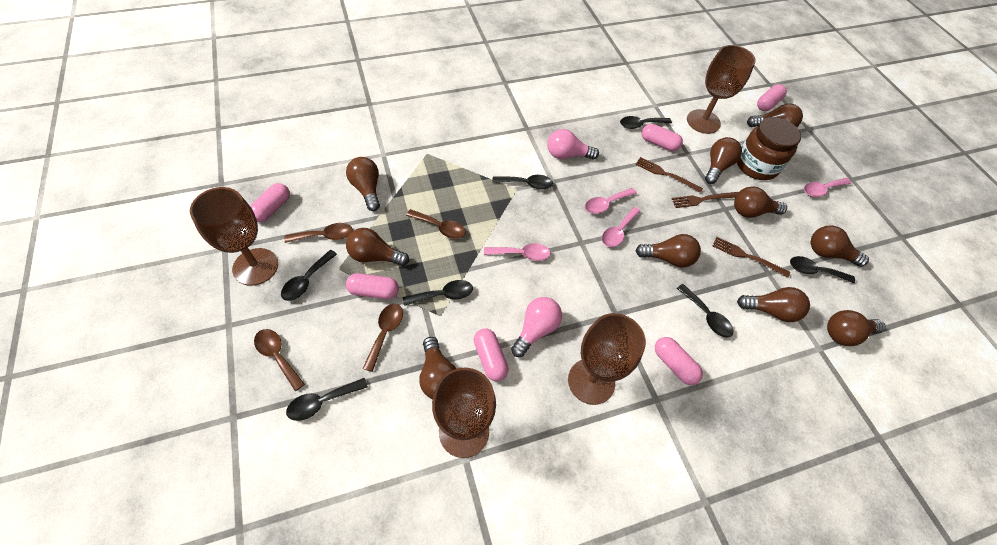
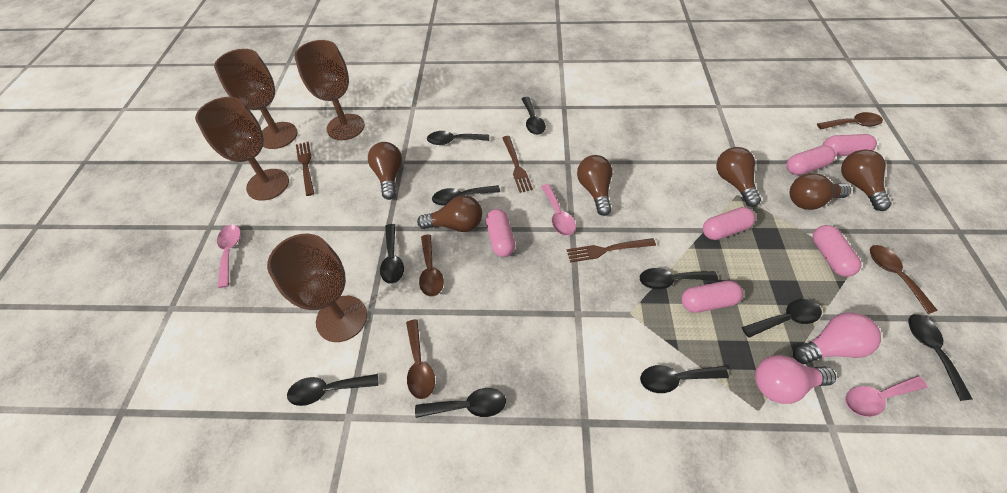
black spoon: 7 -> 10
brown jar: 1 -> 0
brown light bulb: 10 -> 6
pink spoon: 4 -> 3

